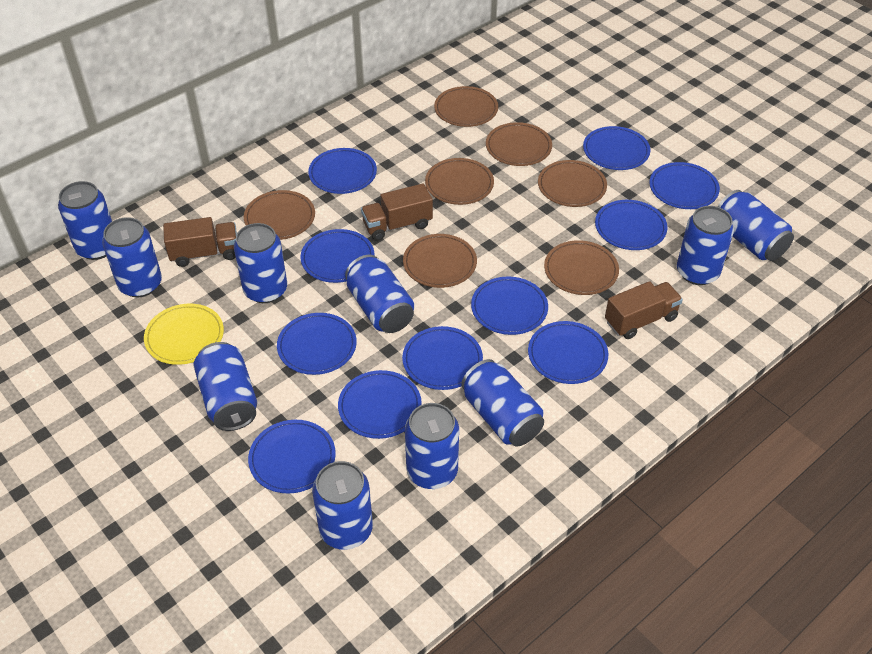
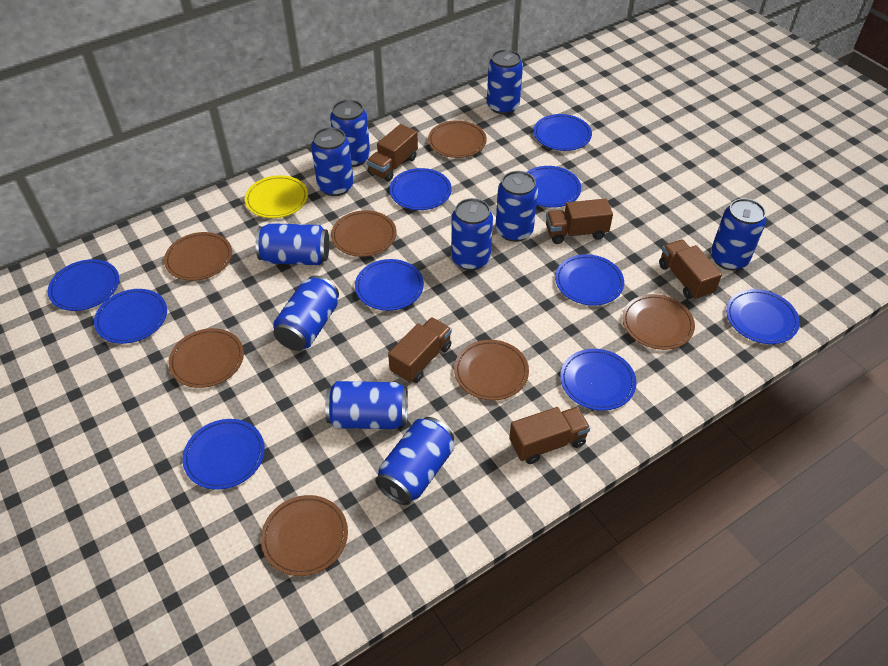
blue plate: 11 -> 10
brown truck: 3 -> 5

